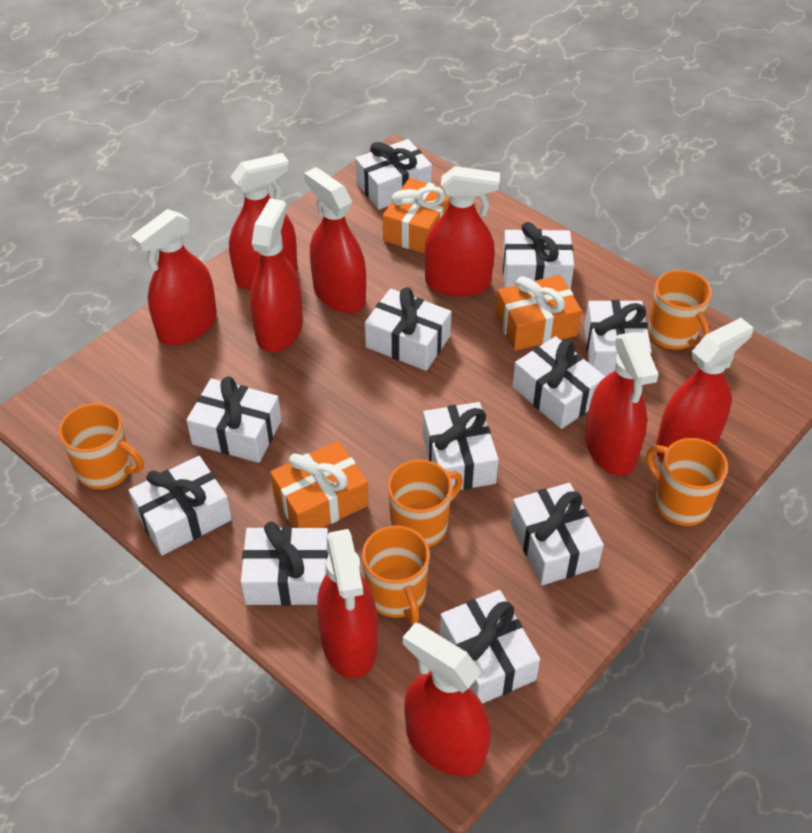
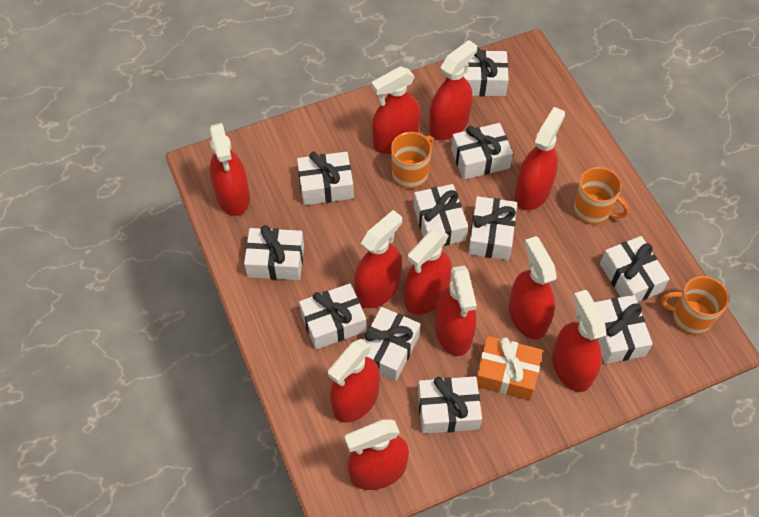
orange gift: 3 -> 1
orange mug: 5 -> 3
red spray bottle: 9 -> 11

